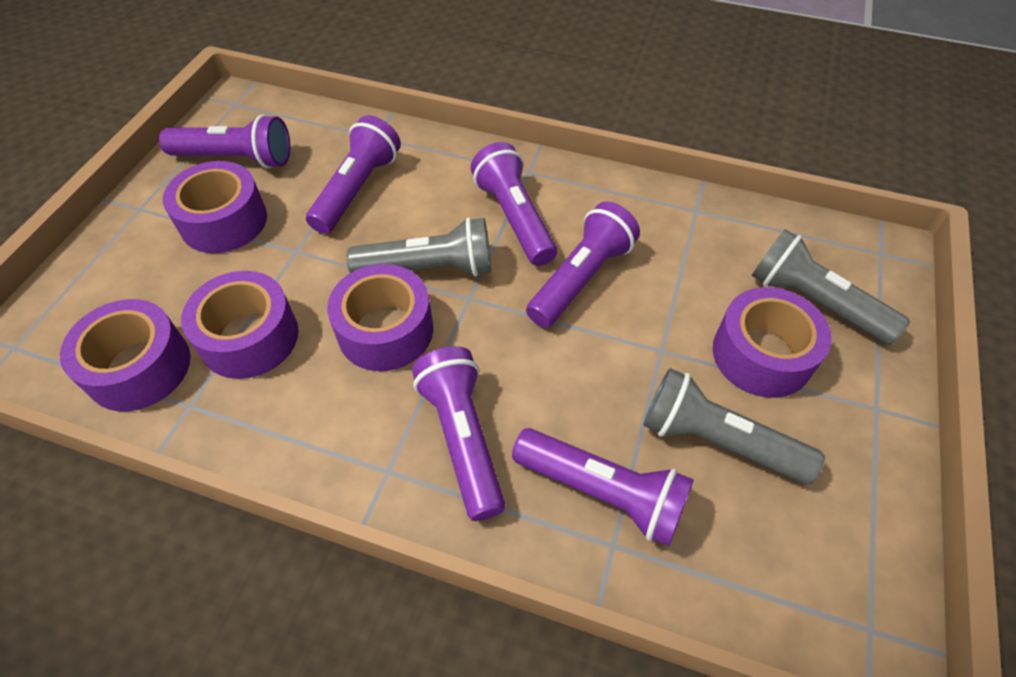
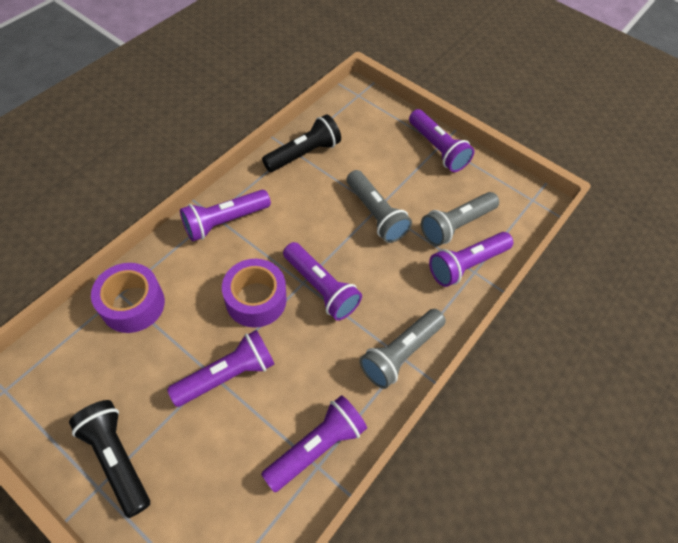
black flashlight: 0 -> 2
purple tape: 5 -> 2

